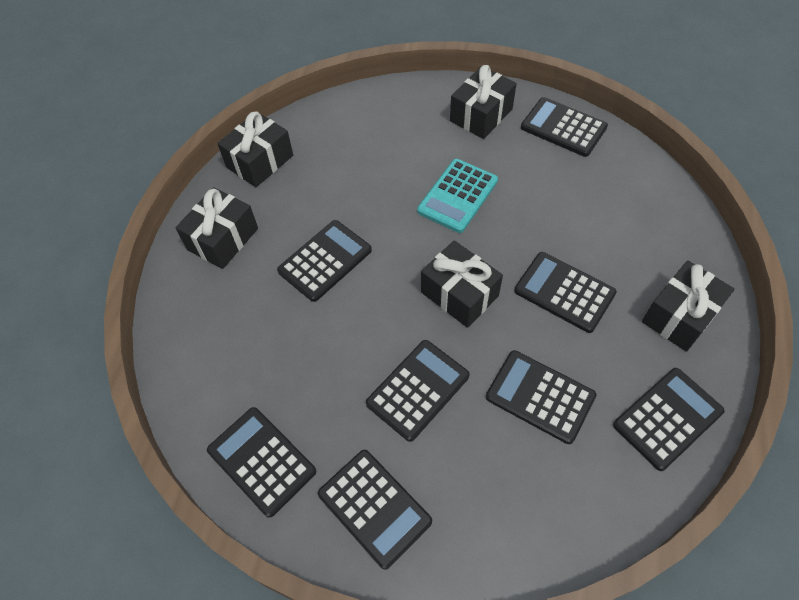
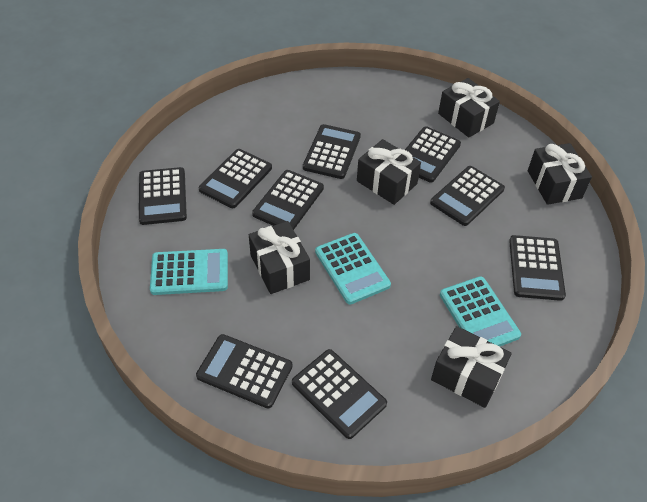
black calculator: 8 -> 9
turquoise calculator: 1 -> 3

